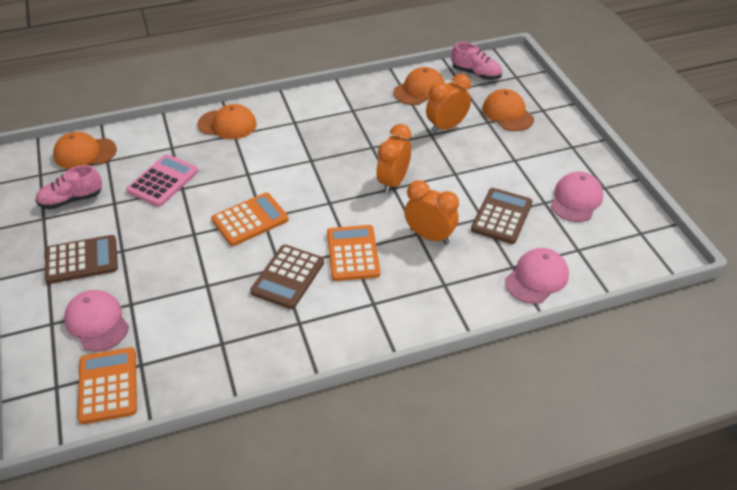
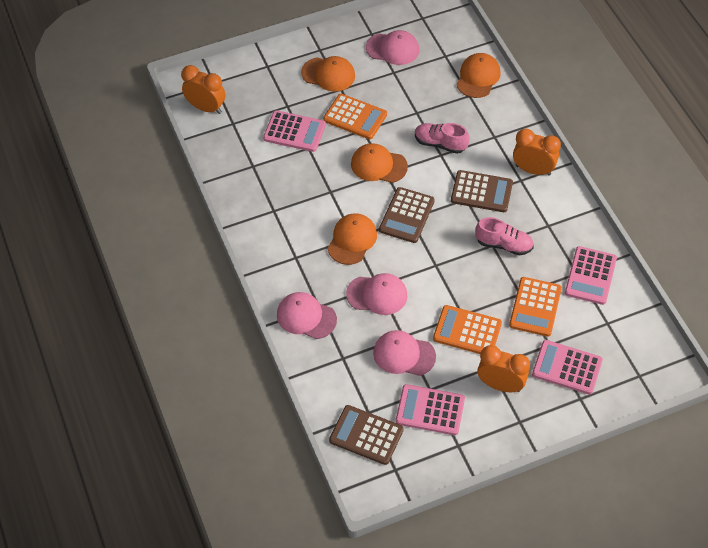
pink calculator: 1 -> 4
pink cap: 3 -> 4

